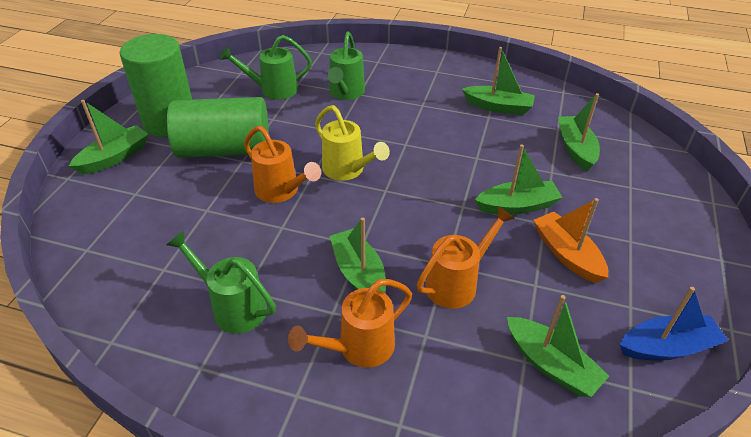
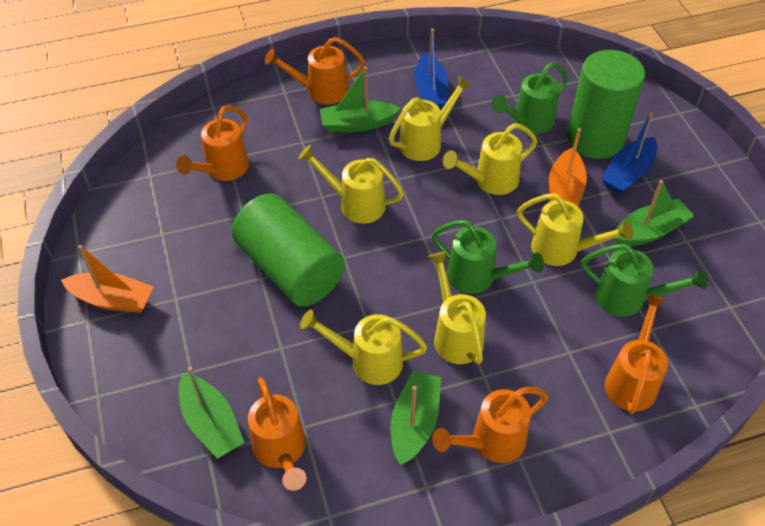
blue boat: 1 -> 2
green boat: 6 -> 4
orange boat: 1 -> 2
orange watering can: 3 -> 5
yellow watering can: 1 -> 6

